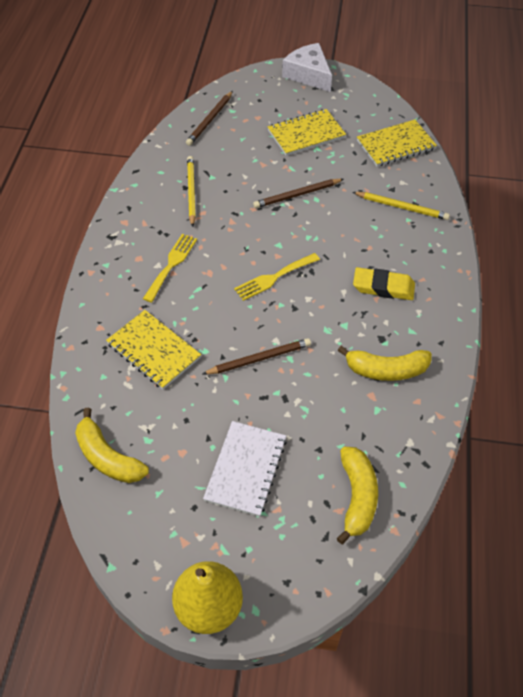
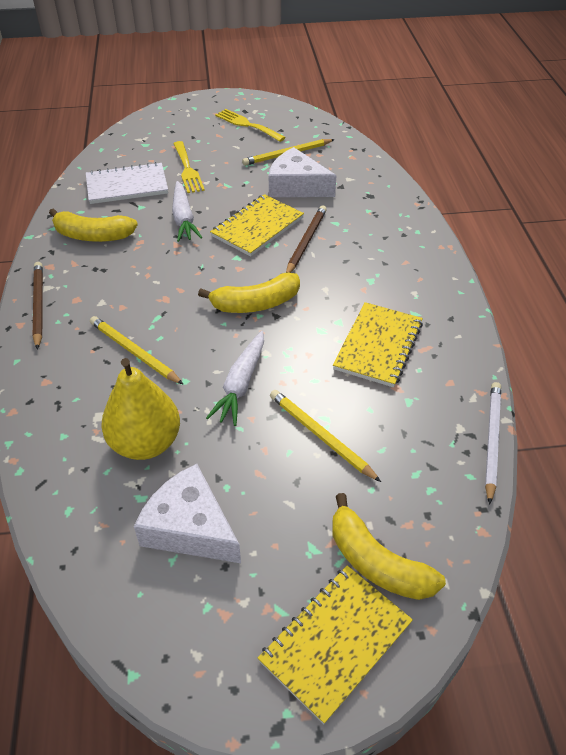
brown pencil: 3 -> 2
white carrot: 0 -> 2
white cheese: 1 -> 2
white pencil: 0 -> 1
yellow eraser: 1 -> 0
yellow pencil: 2 -> 3

